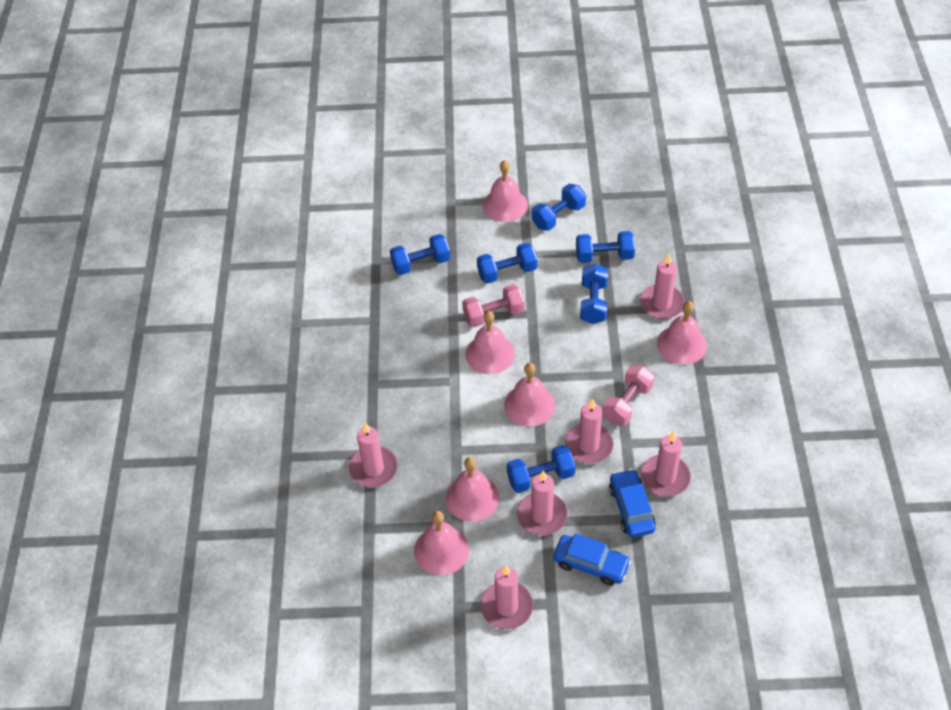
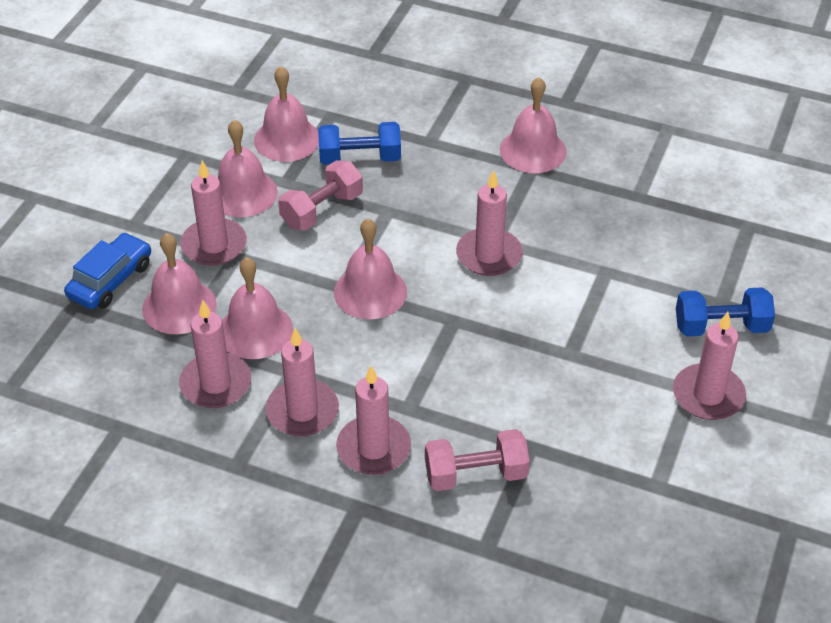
blue car: 2 -> 1
blue dumbbell: 6 -> 2

